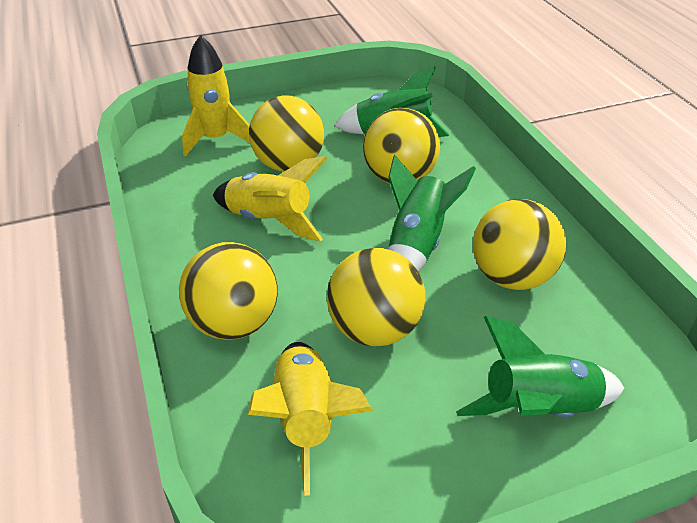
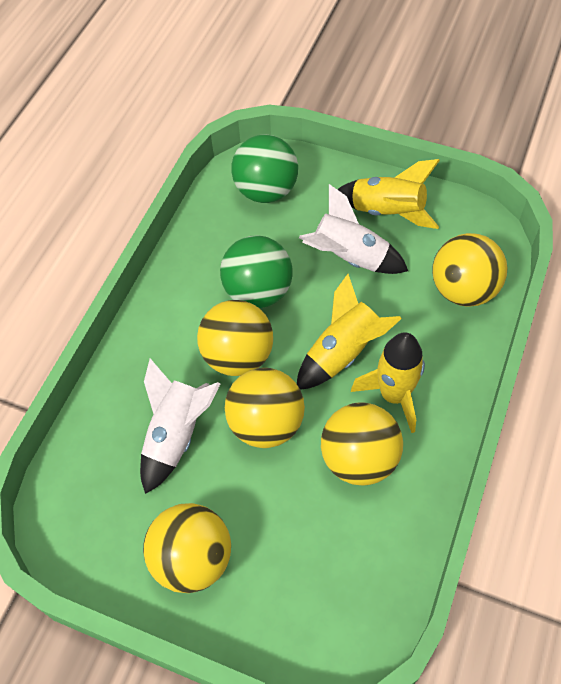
green ball: 0 -> 2
green rocket: 3 -> 0
white rocket: 0 -> 2

